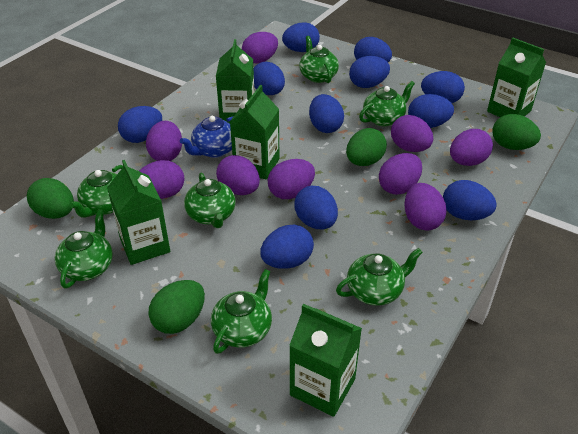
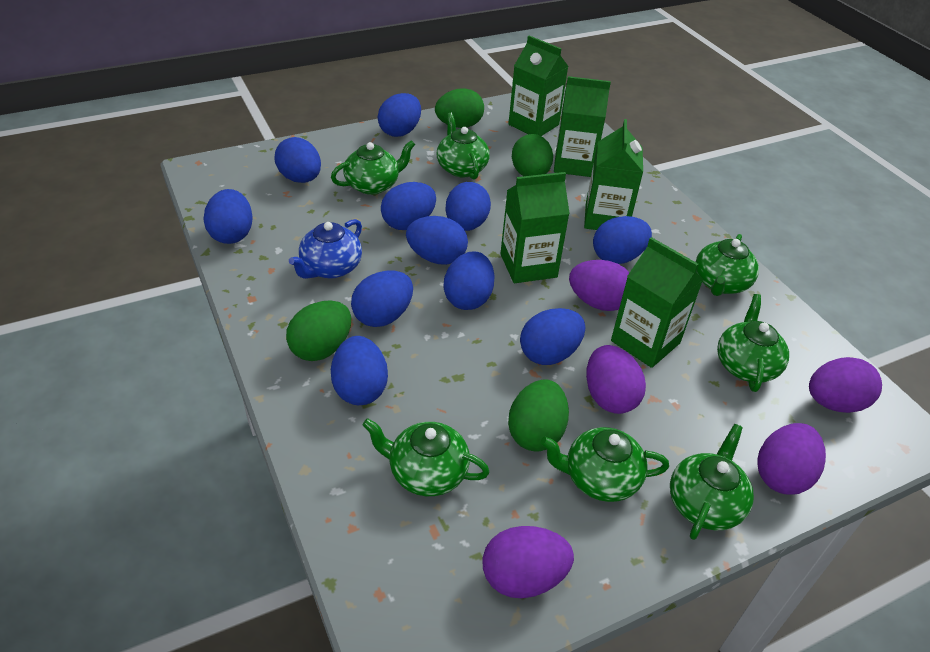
purple egg: 9 -> 5

